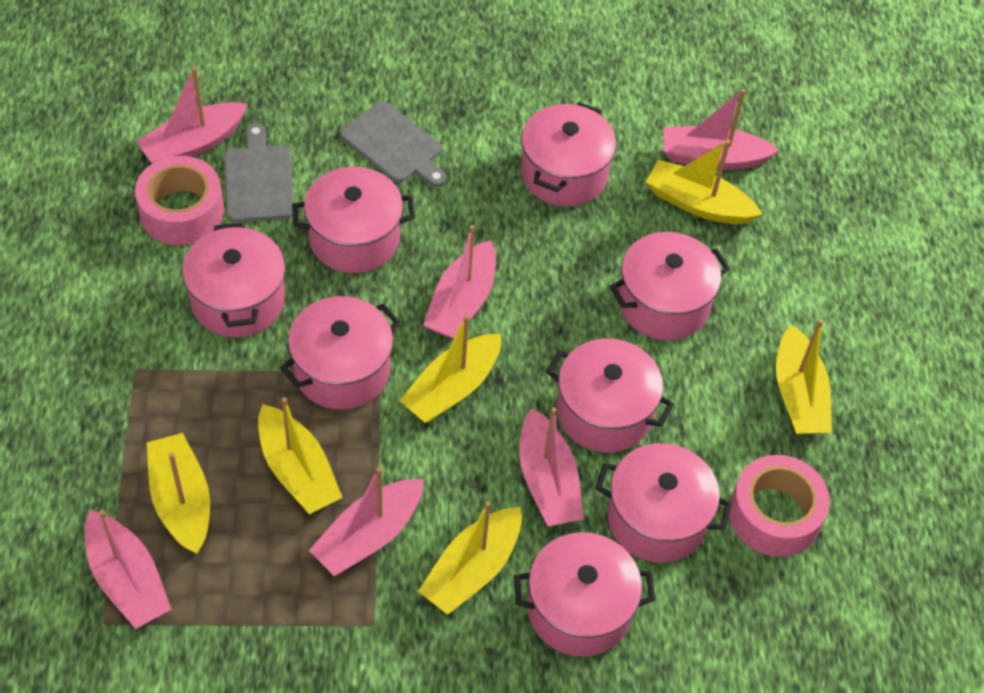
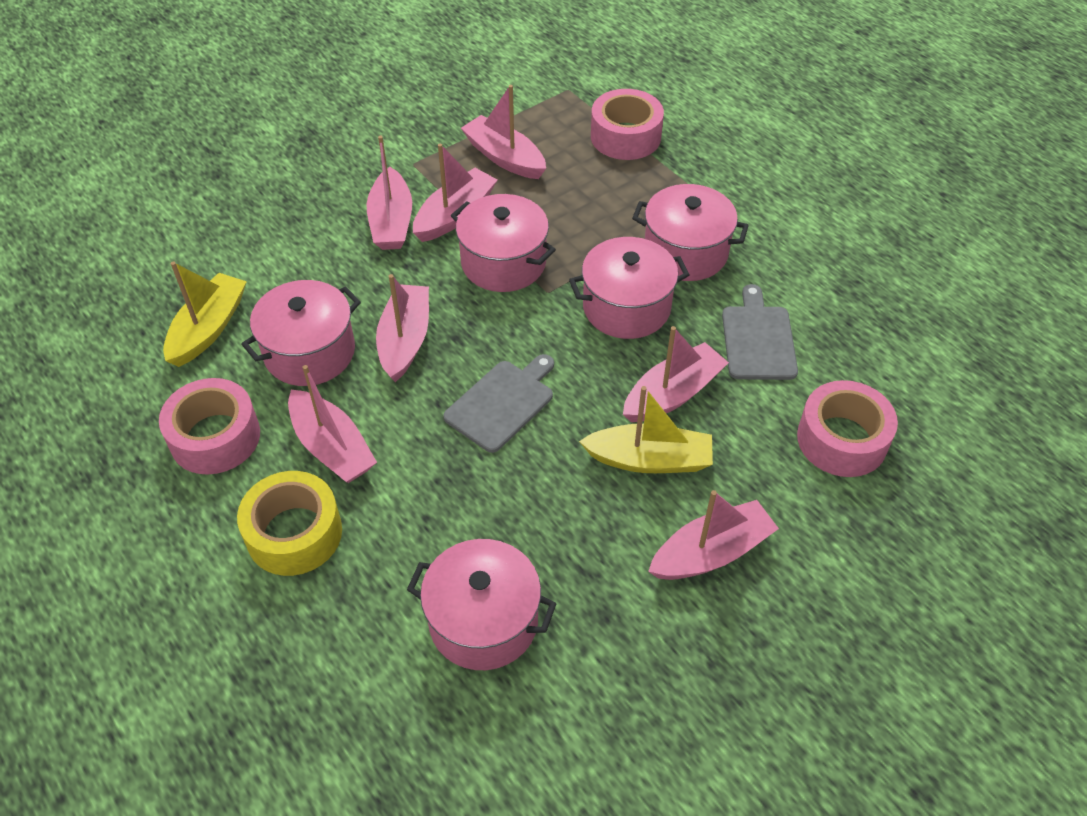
pink boat: 6 -> 7
pink pot: 8 -> 5
pink tape: 2 -> 3
yellow boat: 6 -> 2
yellow tape: 0 -> 1

